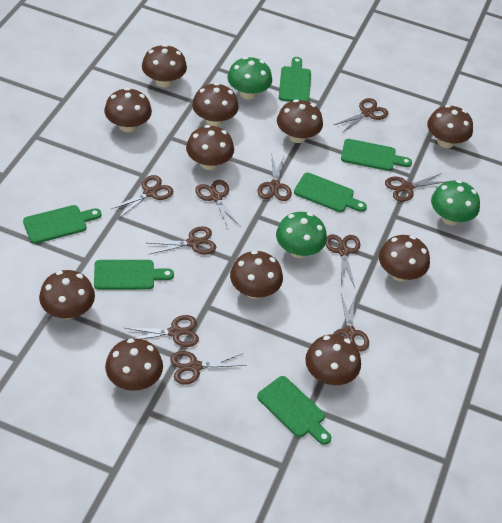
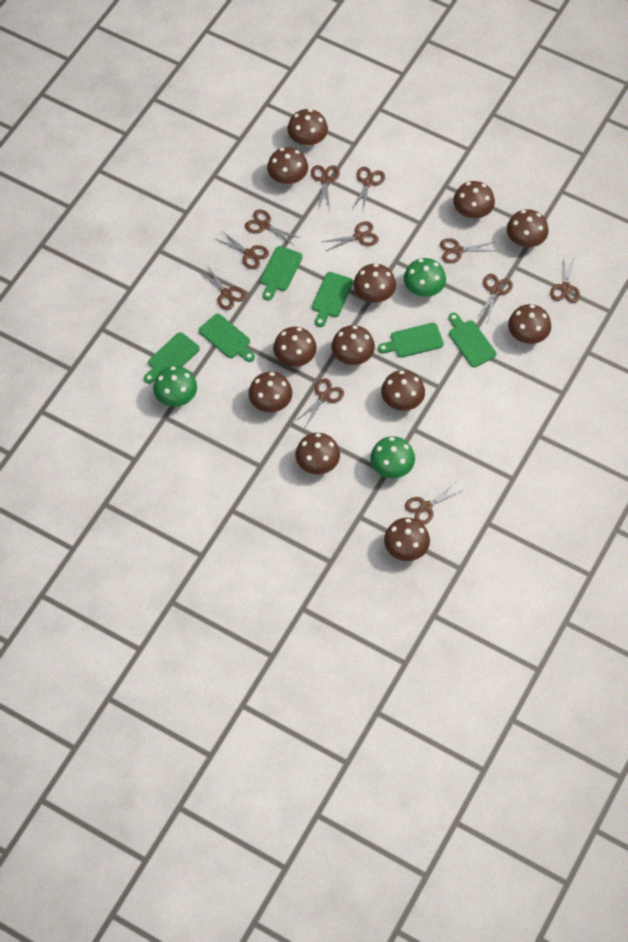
brown mushroom: 11 -> 12
brown scissors: 10 -> 11

